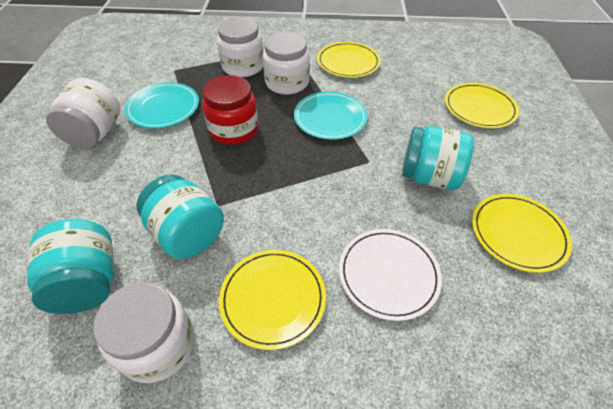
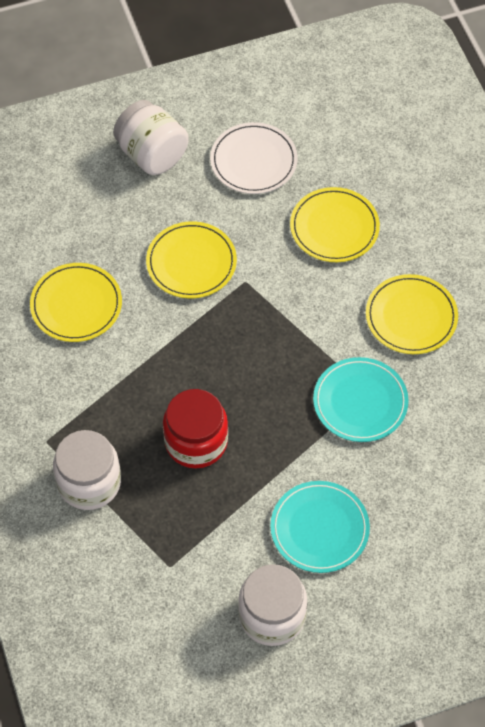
turquoise jar: 3 -> 0
white jar: 4 -> 3

